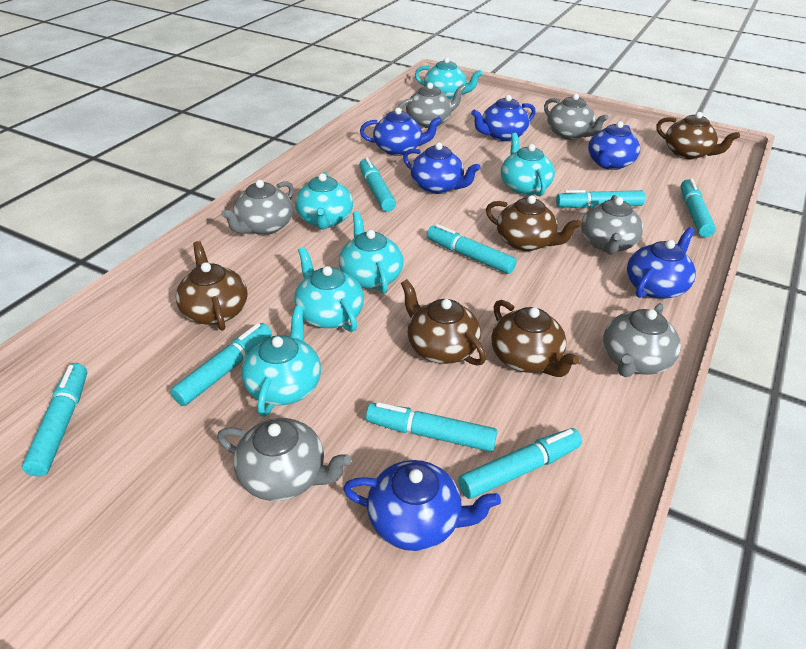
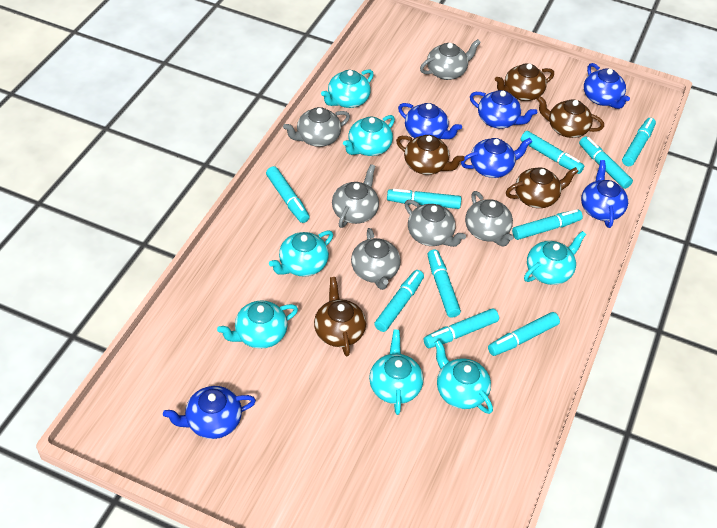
turquoise marker: 8 -> 10
turquoise teapot: 6 -> 7

